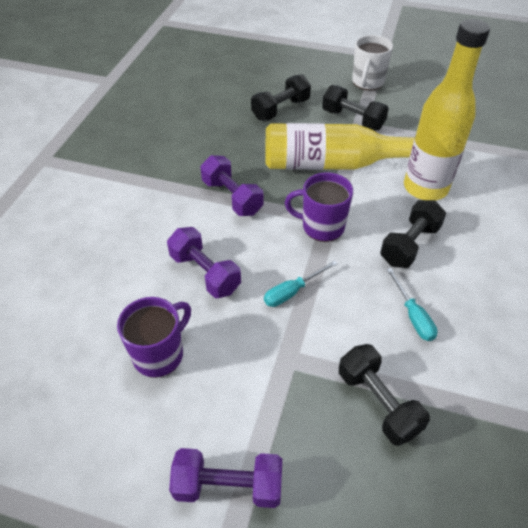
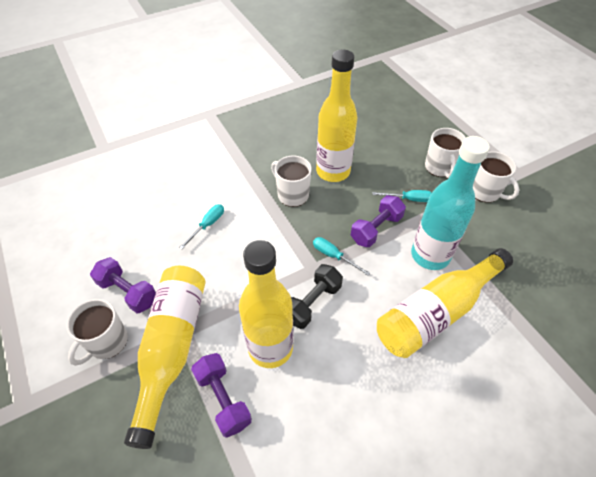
black dumbbell: 4 -> 1
purple mug: 2 -> 0
turquoise bottle: 0 -> 1
turquoise screwdriver: 2 -> 3
white mug: 1 -> 4
yellow bottle: 2 -> 4

